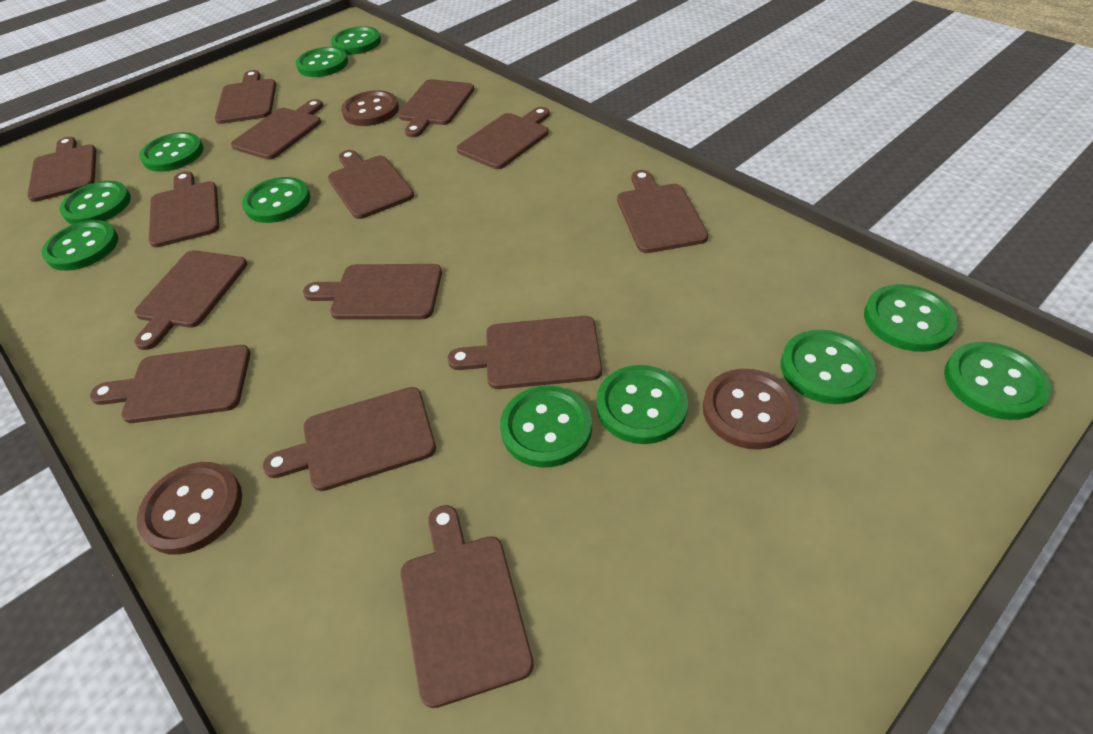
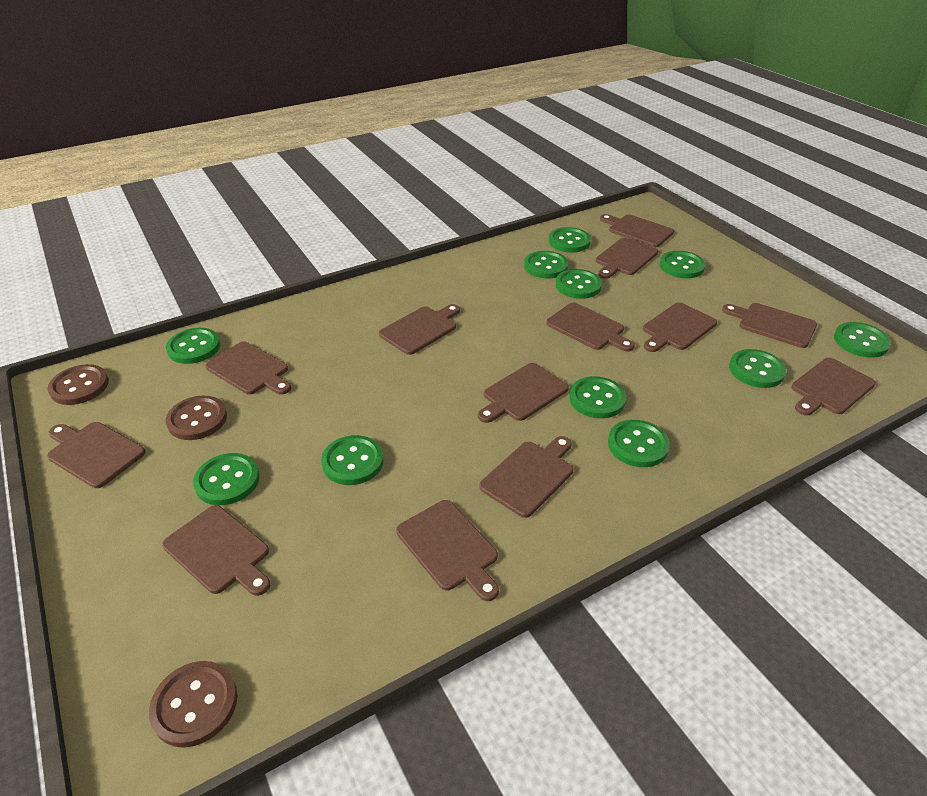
brown cutting board: 14 -> 13

